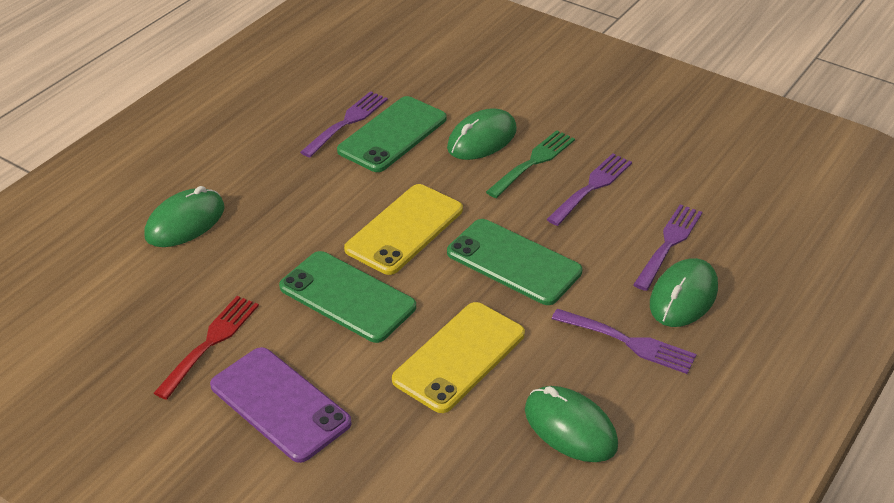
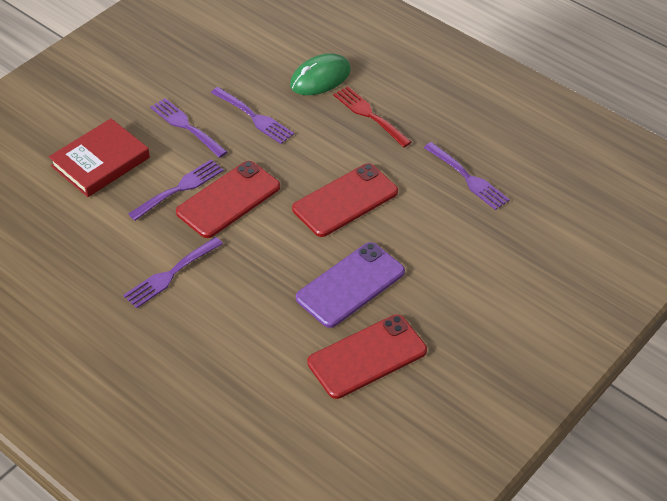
green fork: 1 -> 0
green mouse: 4 -> 1
green phone: 3 -> 0
purple fork: 4 -> 5
red book: 0 -> 1
red phone: 0 -> 3
yellow phone: 2 -> 0

